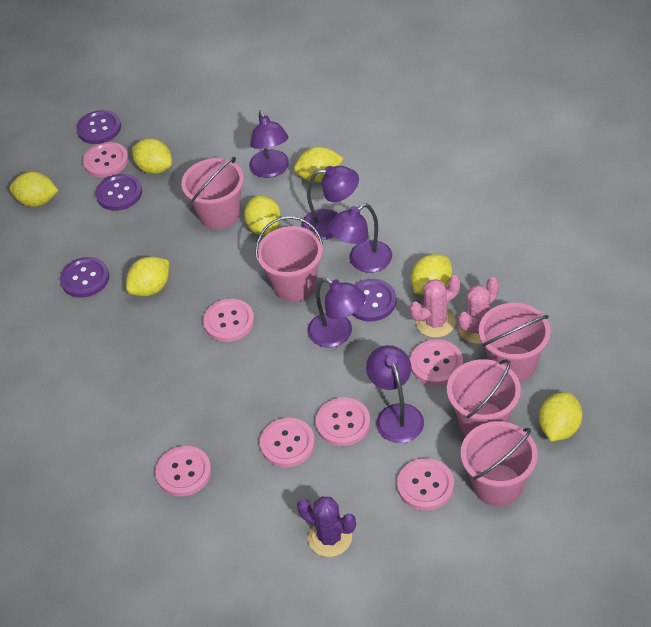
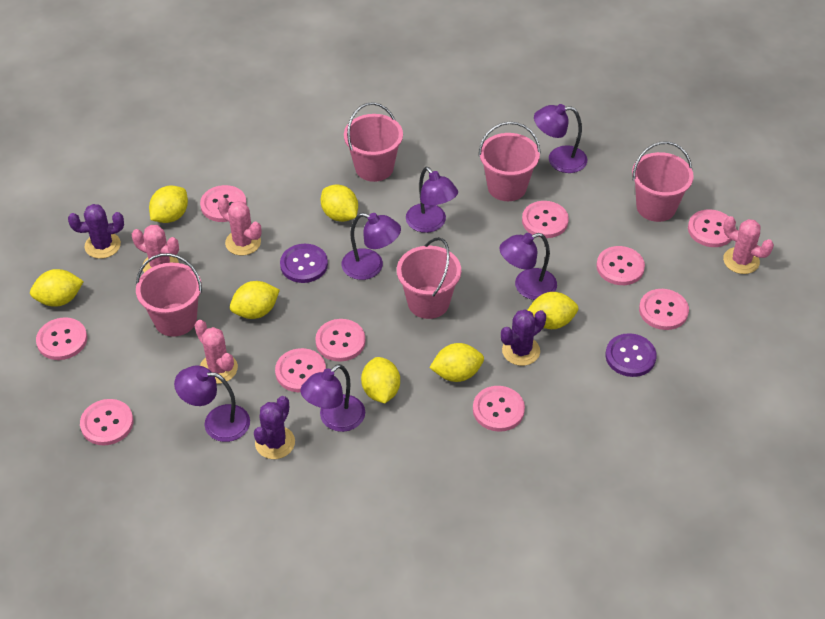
pink button: 7 -> 10
pink cactus: 2 -> 4
purple button: 4 -> 2
purple cactus: 1 -> 3
purple lamp: 5 -> 6

